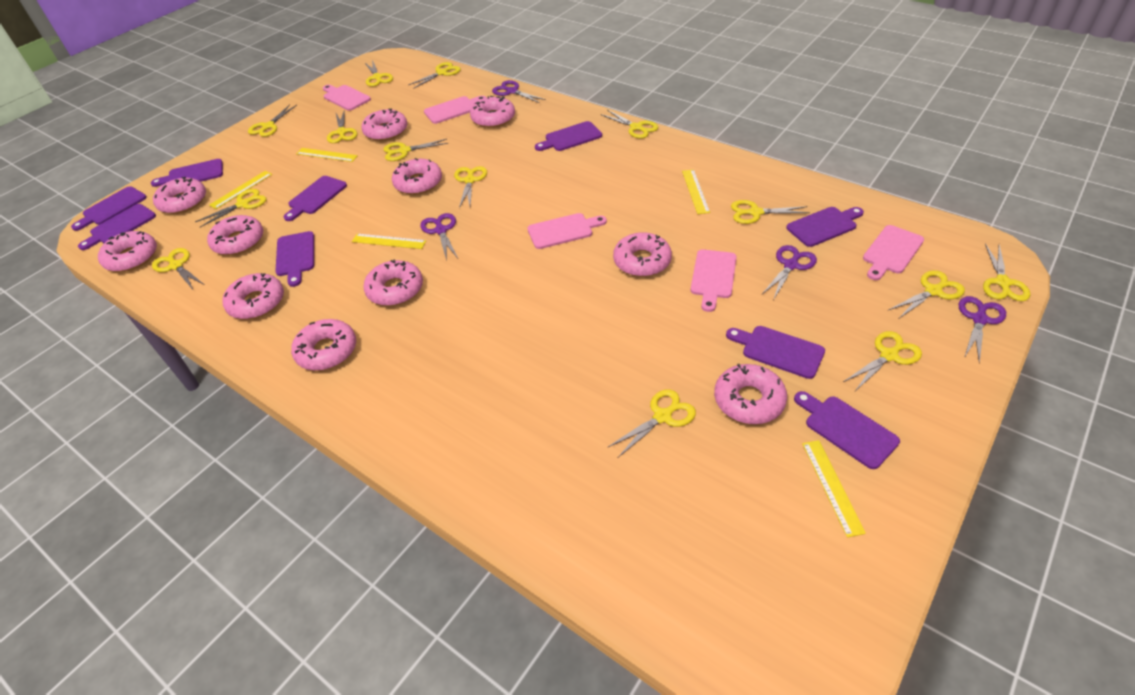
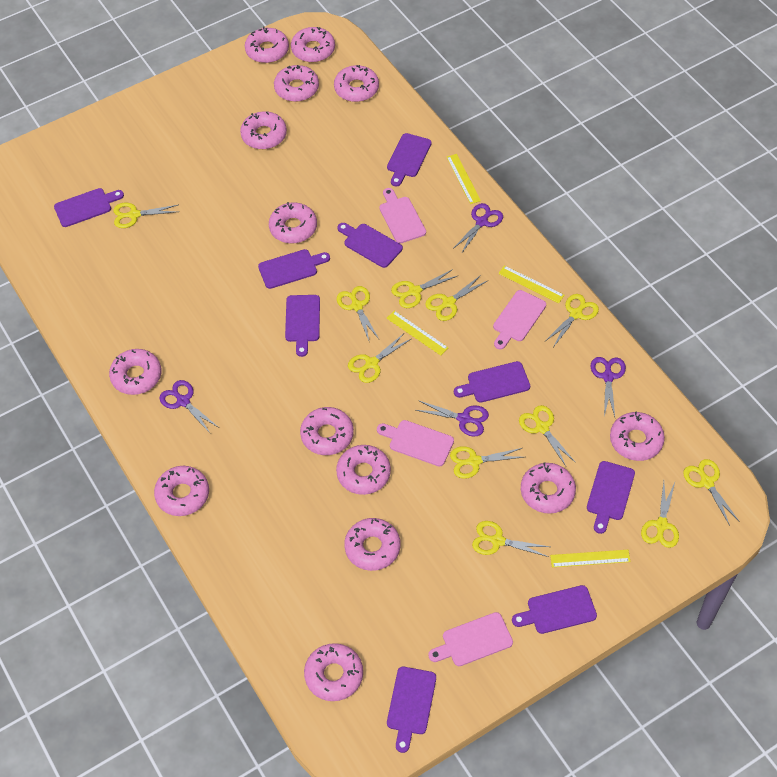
pink cutting board: 5 -> 4
pink donut: 11 -> 14
yellow ruler: 5 -> 4
yellow scissors: 14 -> 11

